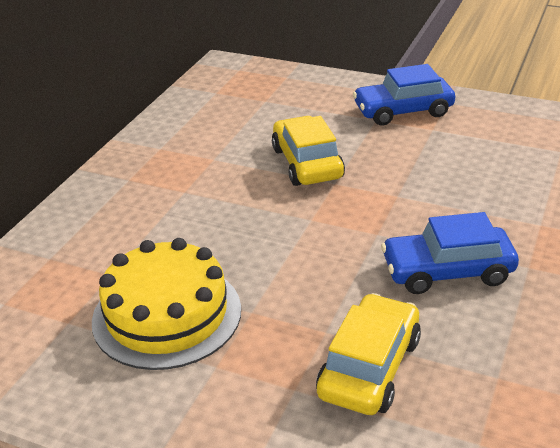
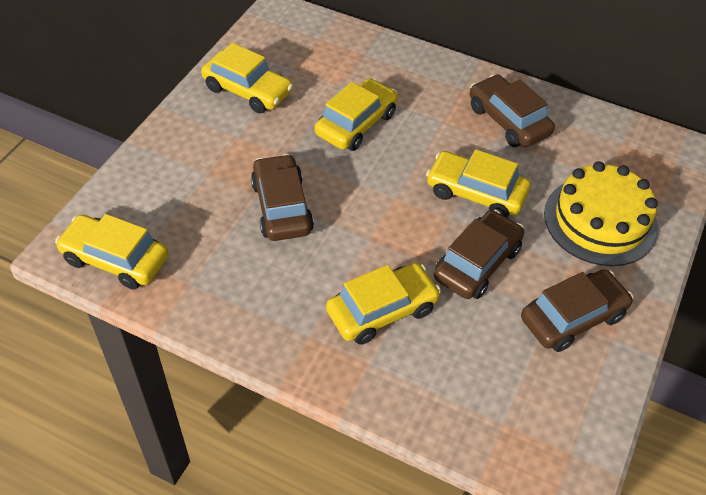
blue car: 2 -> 0
brown car: 0 -> 4
yellow car: 2 -> 5

